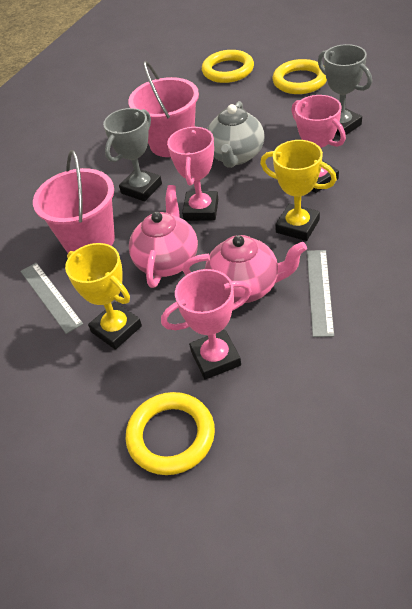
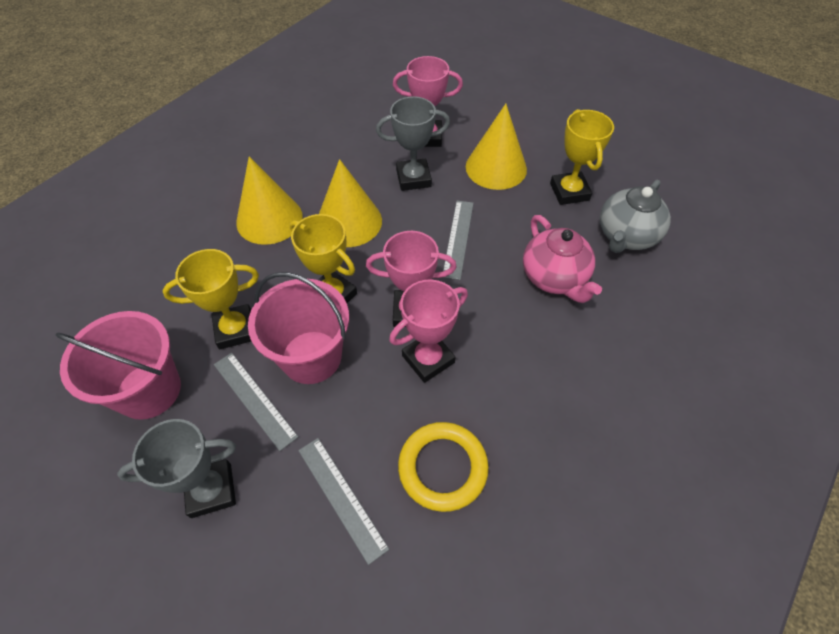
grey ruler: 2 -> 3
pink teapot: 2 -> 1
yellow cone: 0 -> 3
yellow ring: 3 -> 1
yellow trophy: 2 -> 3

